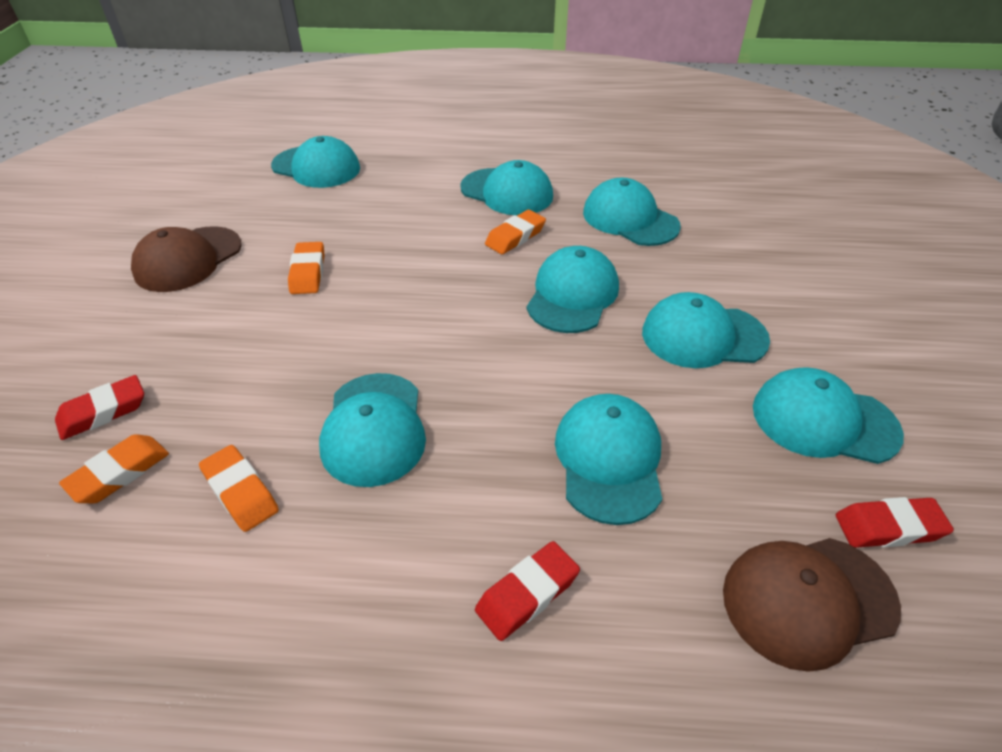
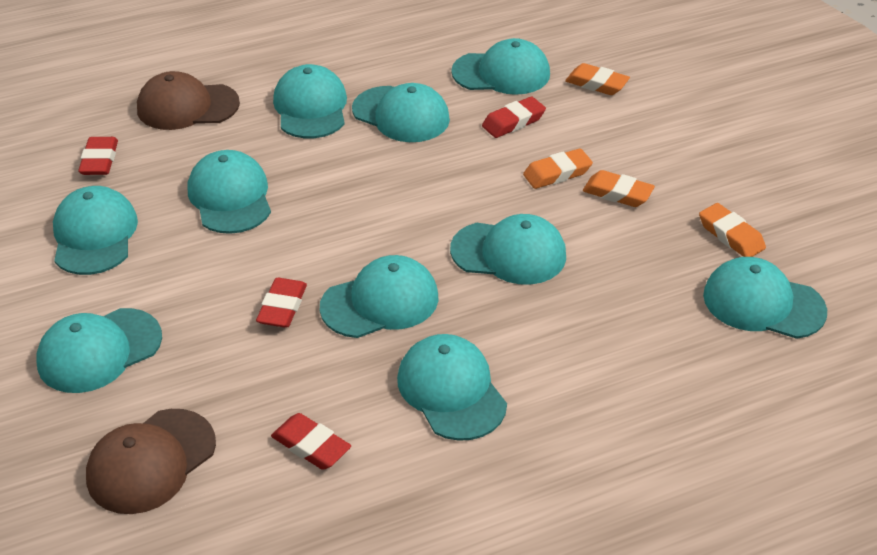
red eraser: 3 -> 4
turquoise cap: 8 -> 10

